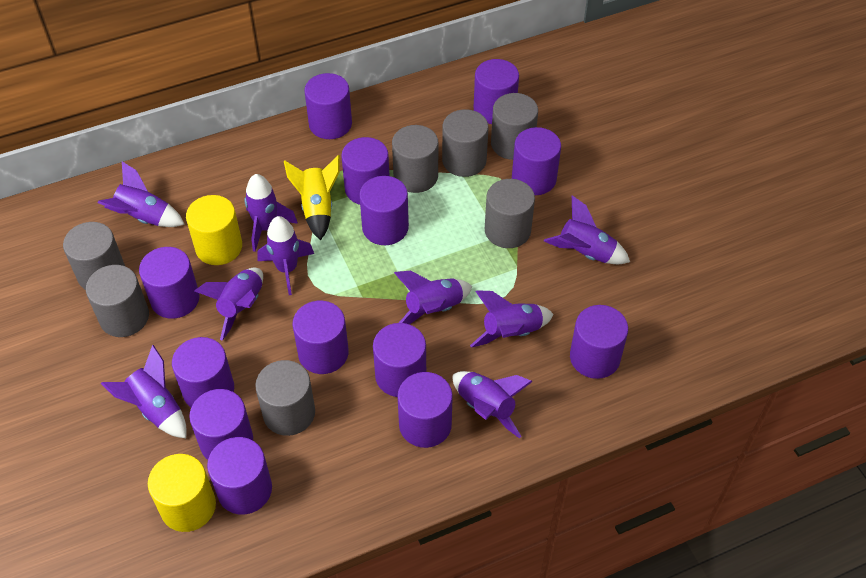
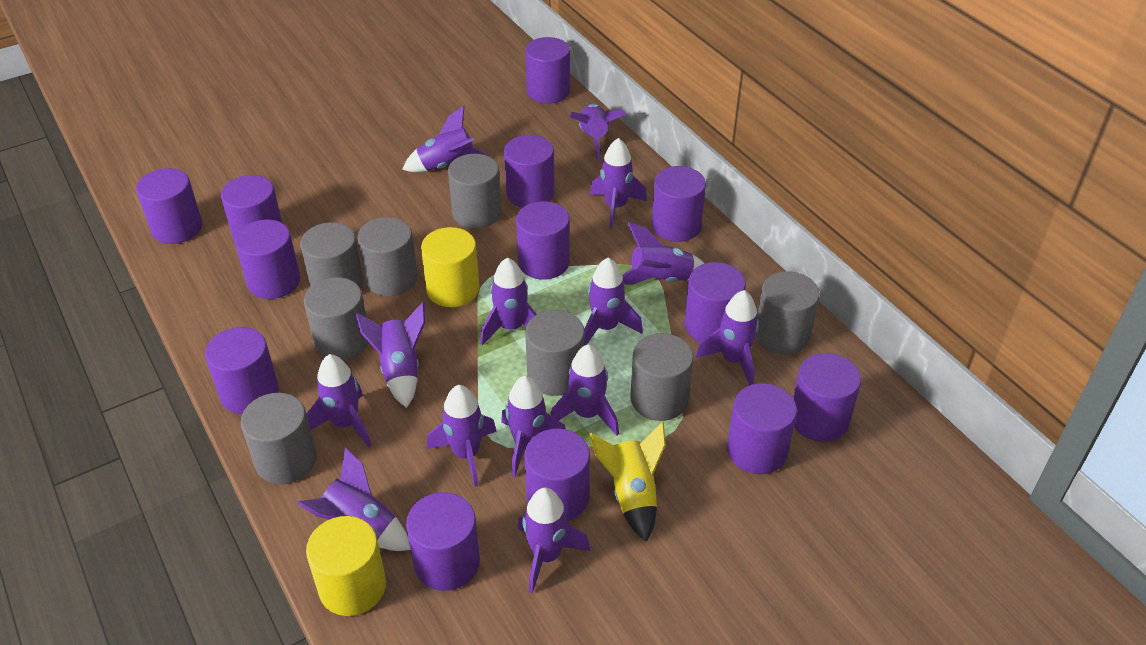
grey cylinder: 7 -> 8
purple rocket: 9 -> 14

